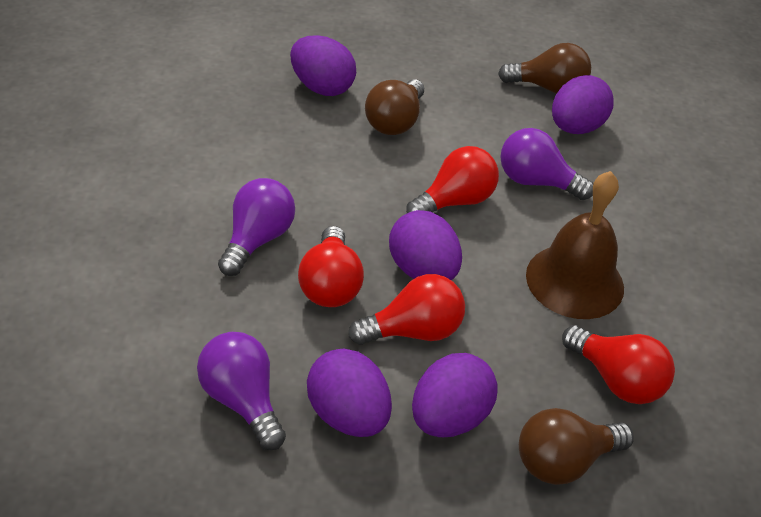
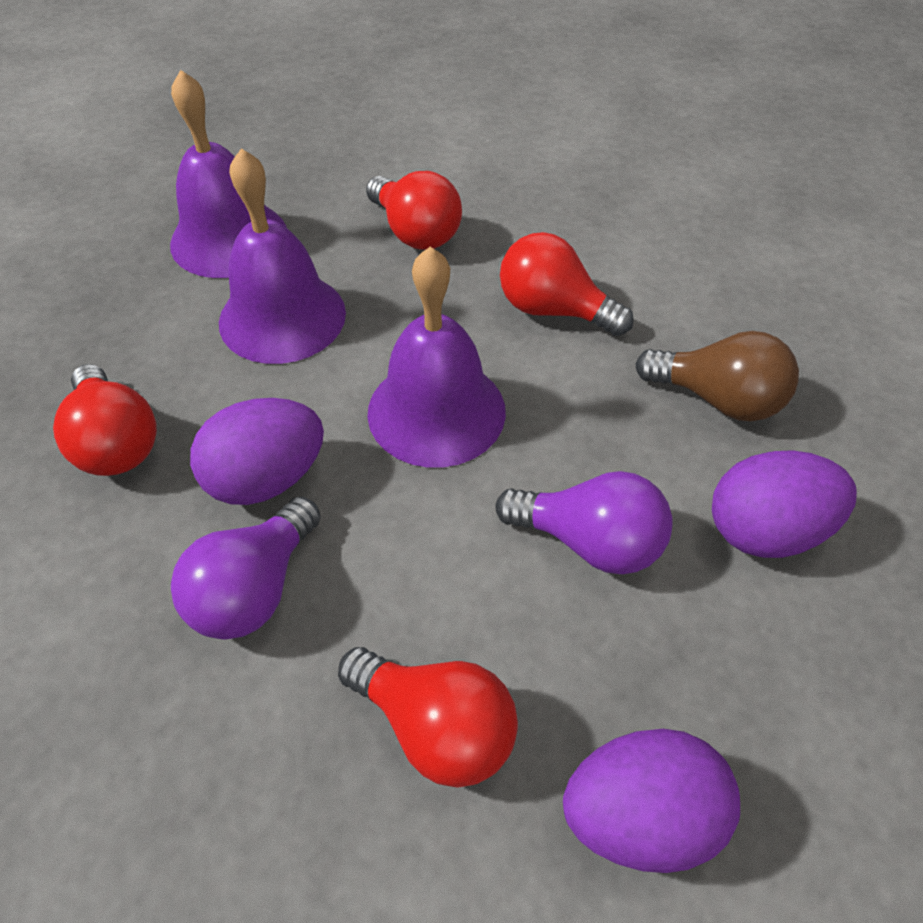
brown bell: 1 -> 0
brown light bulb: 3 -> 1
purple bell: 0 -> 3
purple egg: 5 -> 3
purple light bulb: 3 -> 2

